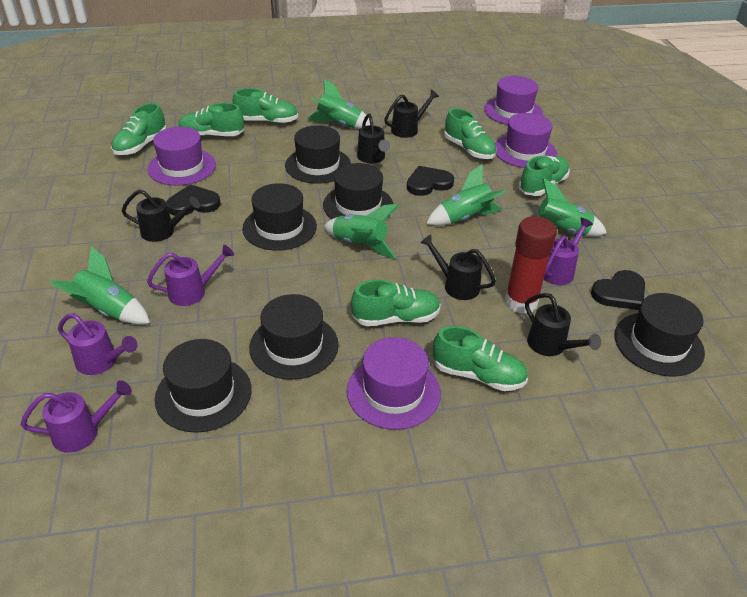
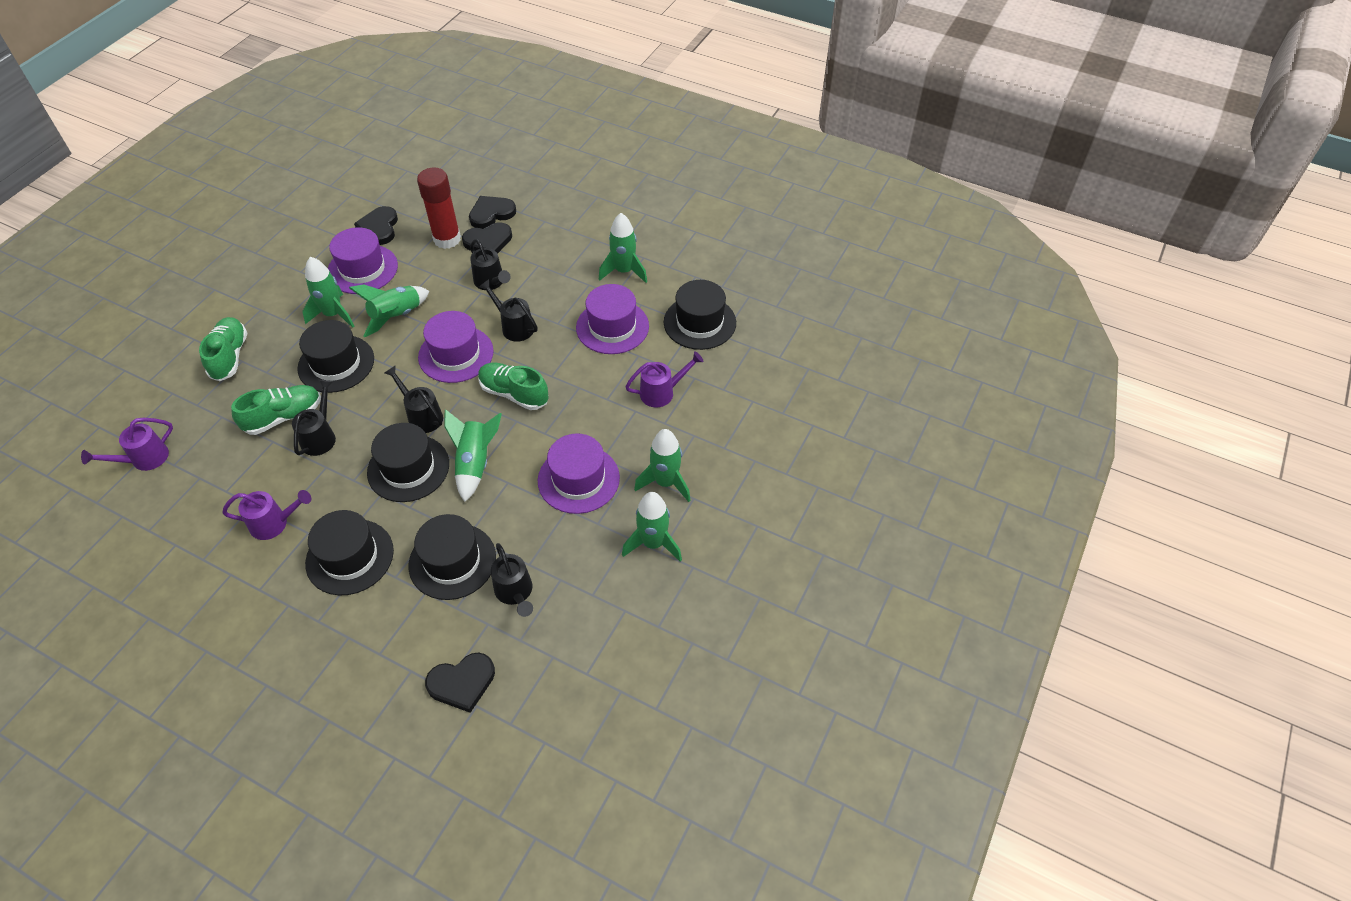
black hat: 6 -> 5
black heart: 3 -> 4
green rocket: 5 -> 6
green shoe: 7 -> 3
purple watering can: 4 -> 3

